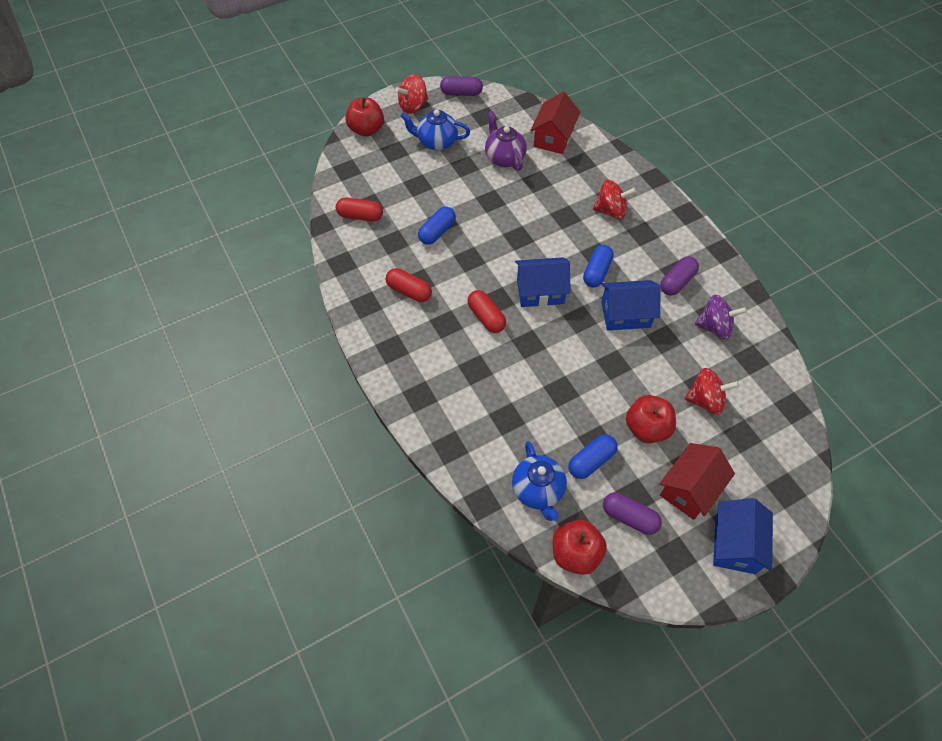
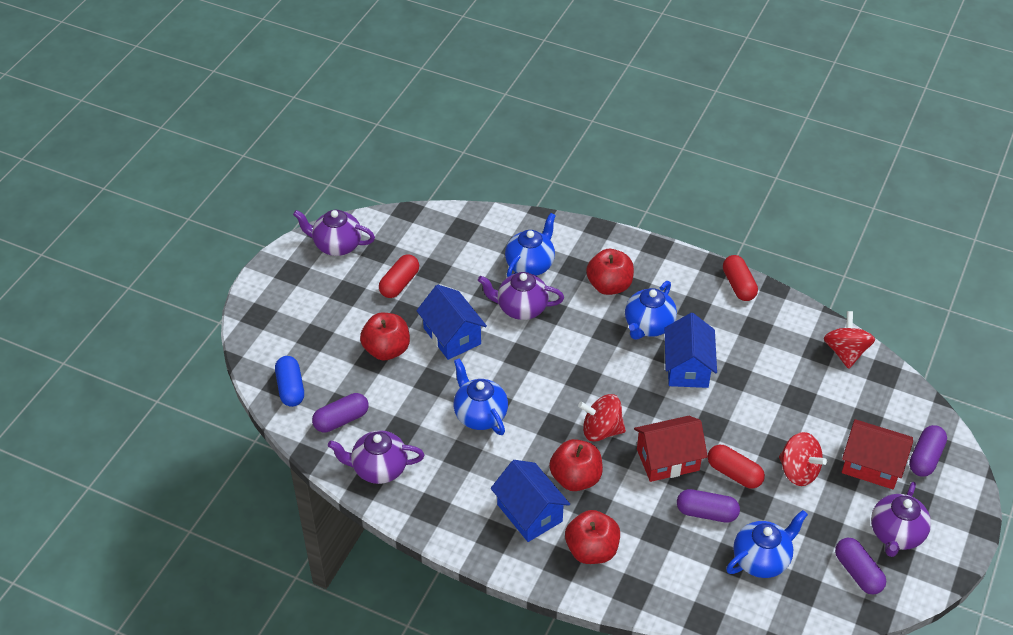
blue capsule: 3 -> 1
blue teapot: 2 -> 4
purple capsule: 3 -> 4
purple spinning top: 1 -> 0
purple teapot: 1 -> 4
red apple: 3 -> 4

